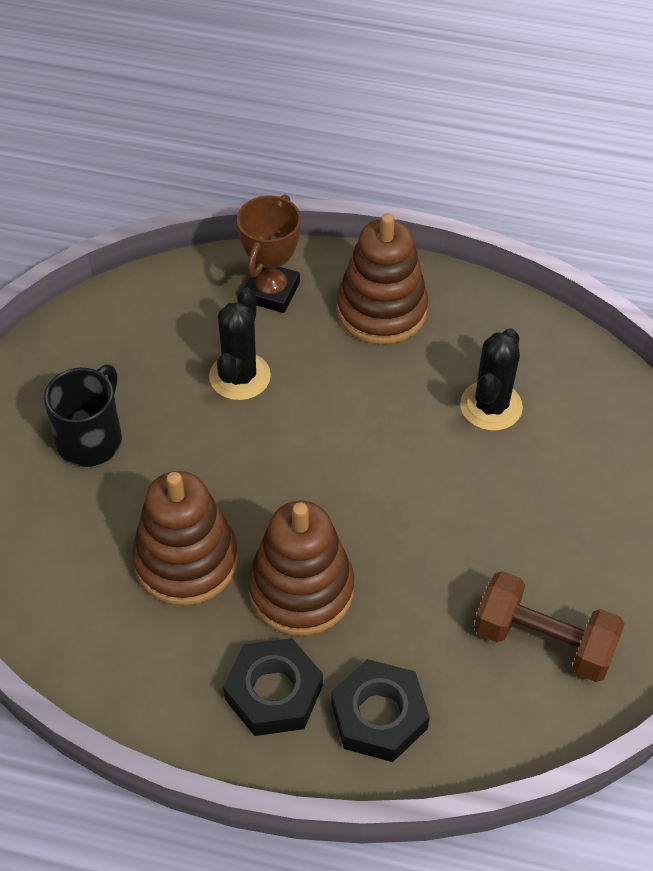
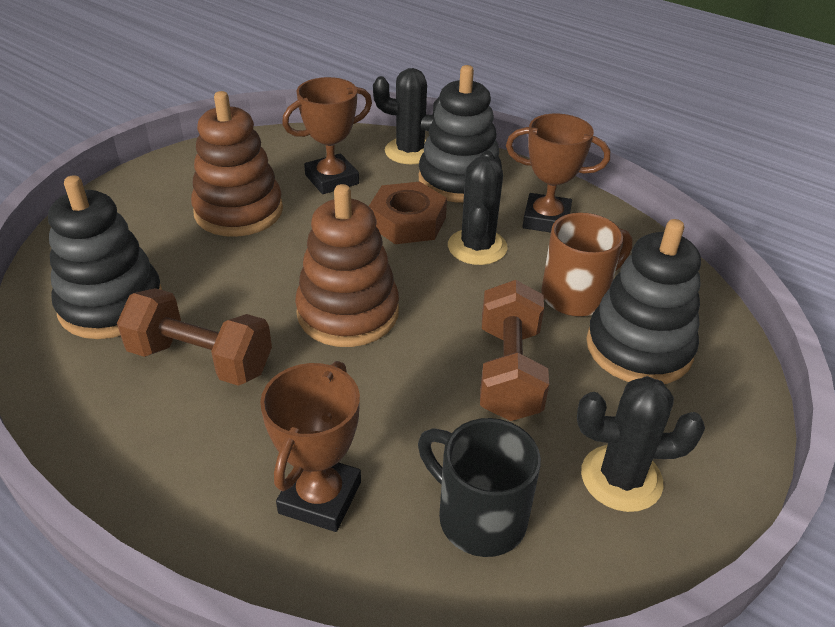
black cactus: 2 -> 3
black nut: 2 -> 0
black stacking toy: 0 -> 3
brown dumbbell: 1 -> 2
brown mug: 0 -> 1
brown nut: 0 -> 1
brown stacking toy: 3 -> 2
brown trophy: 1 -> 3

